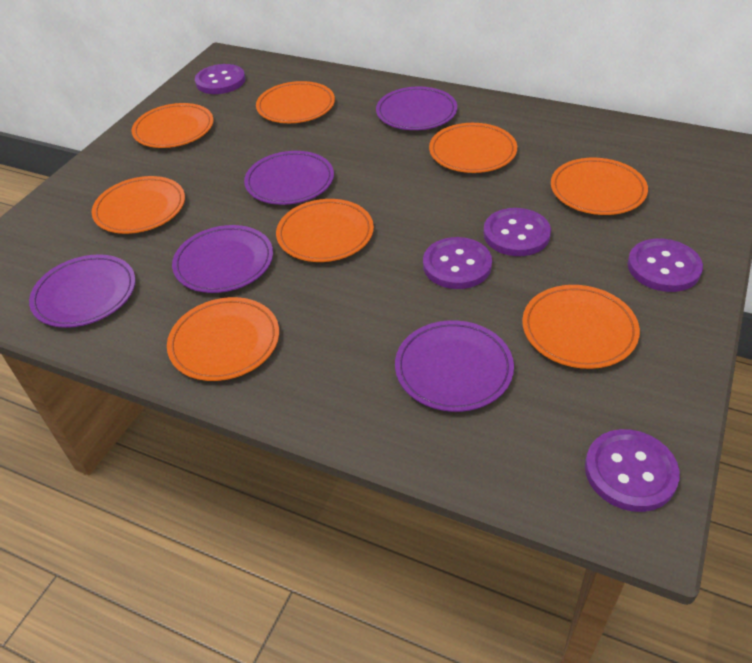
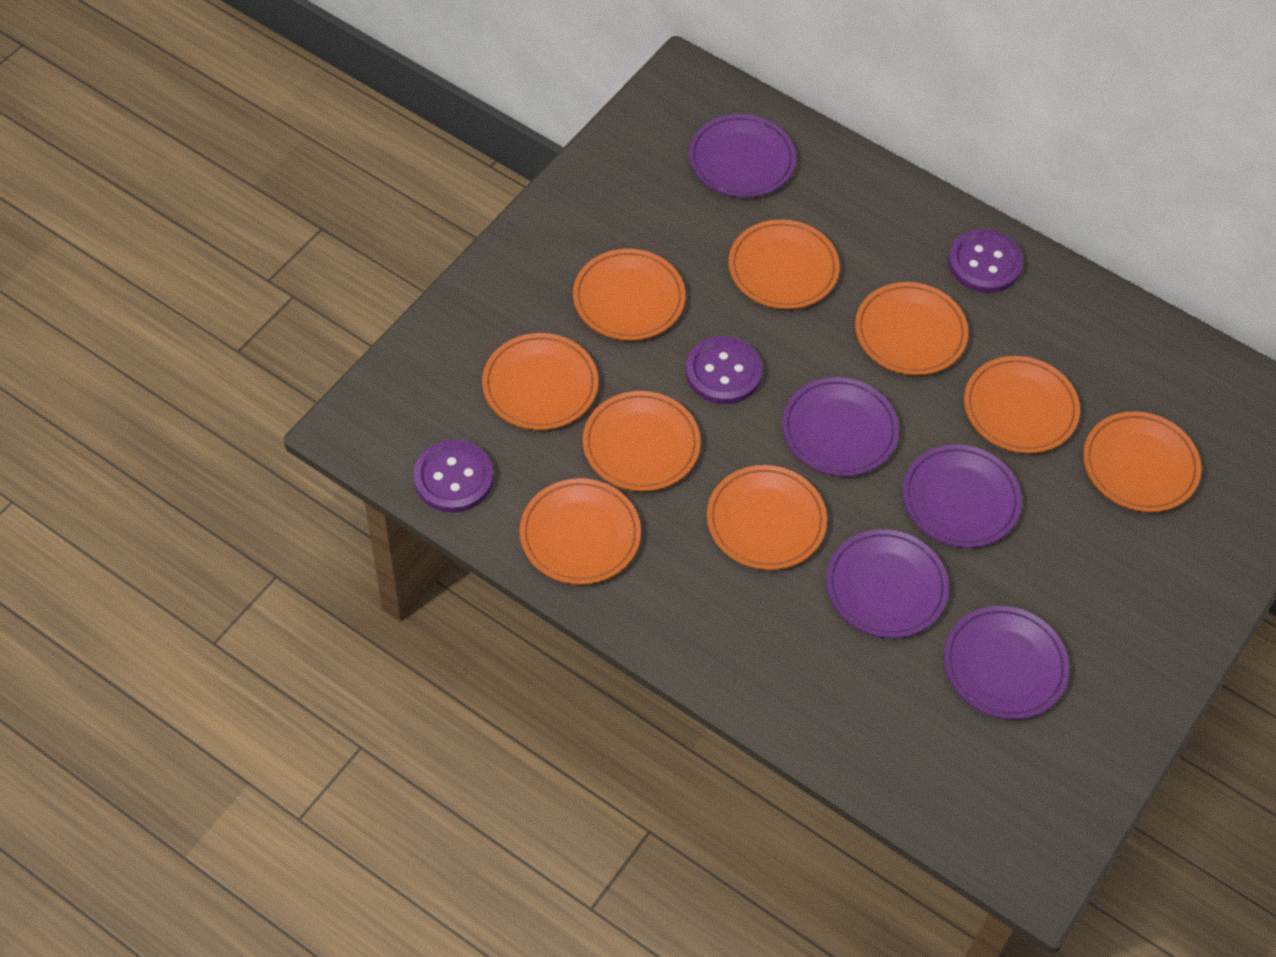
orange plate: 8 -> 9
purple button: 5 -> 3

